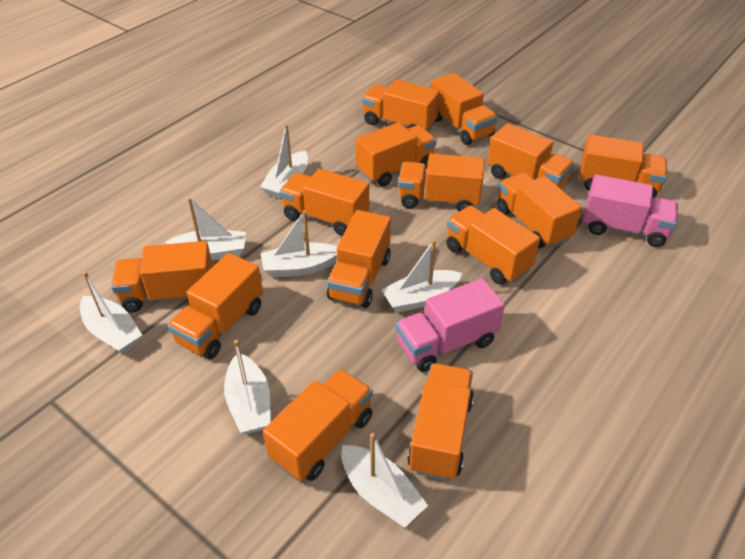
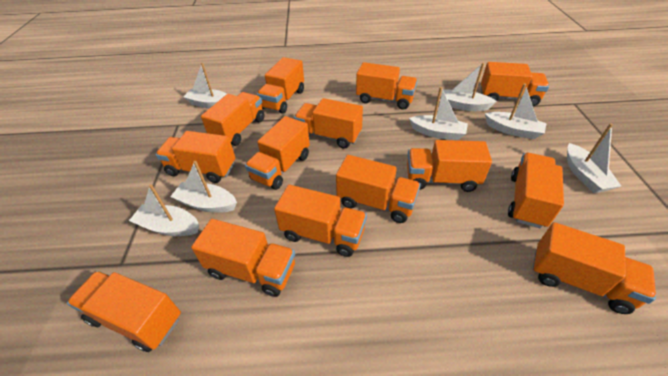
pink truck: 2 -> 0

